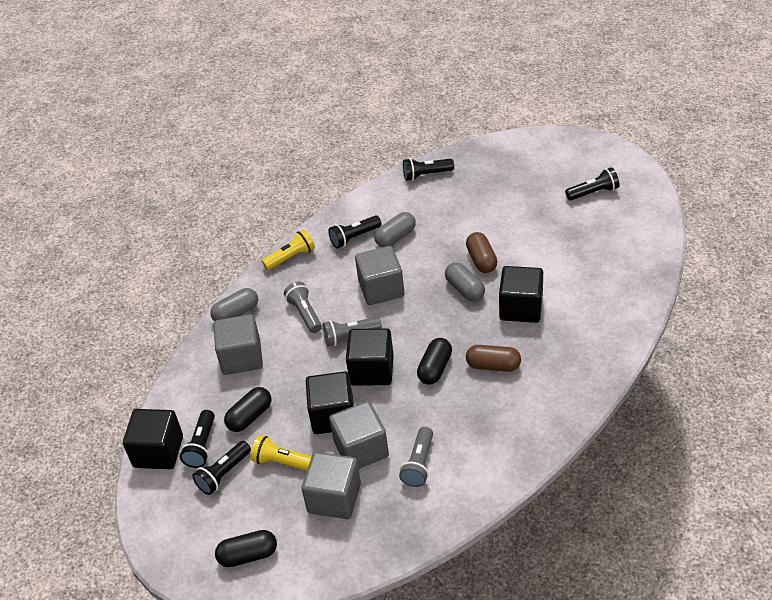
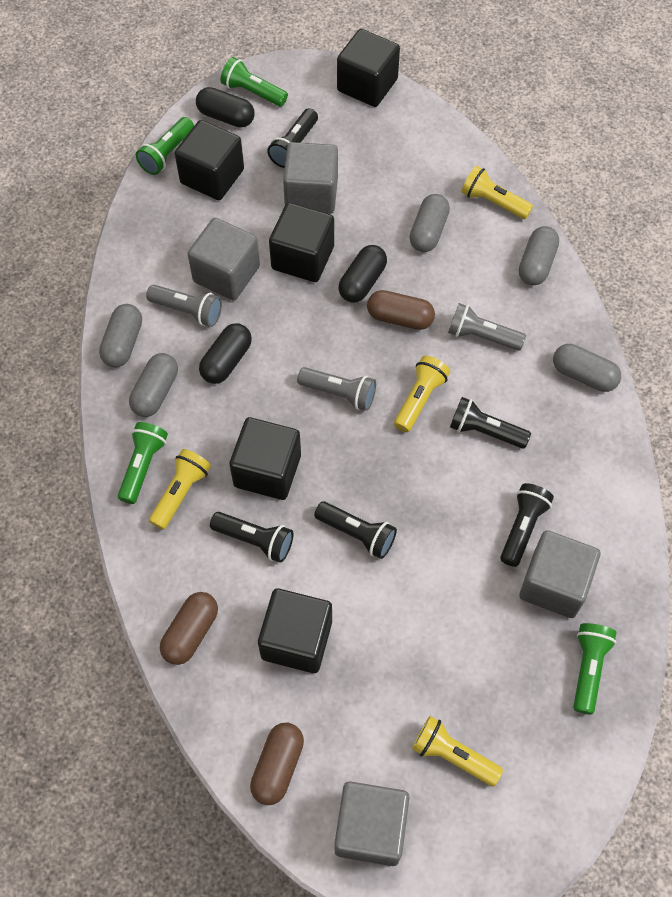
black cube: 4 -> 5
brown capsule: 2 -> 3
green flashlight: 0 -> 4
grey capsule: 3 -> 5
yellow flashlight: 2 -> 4

